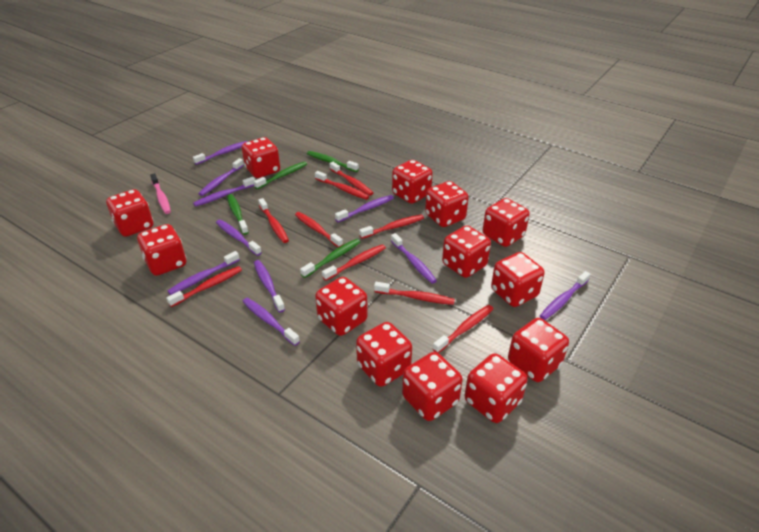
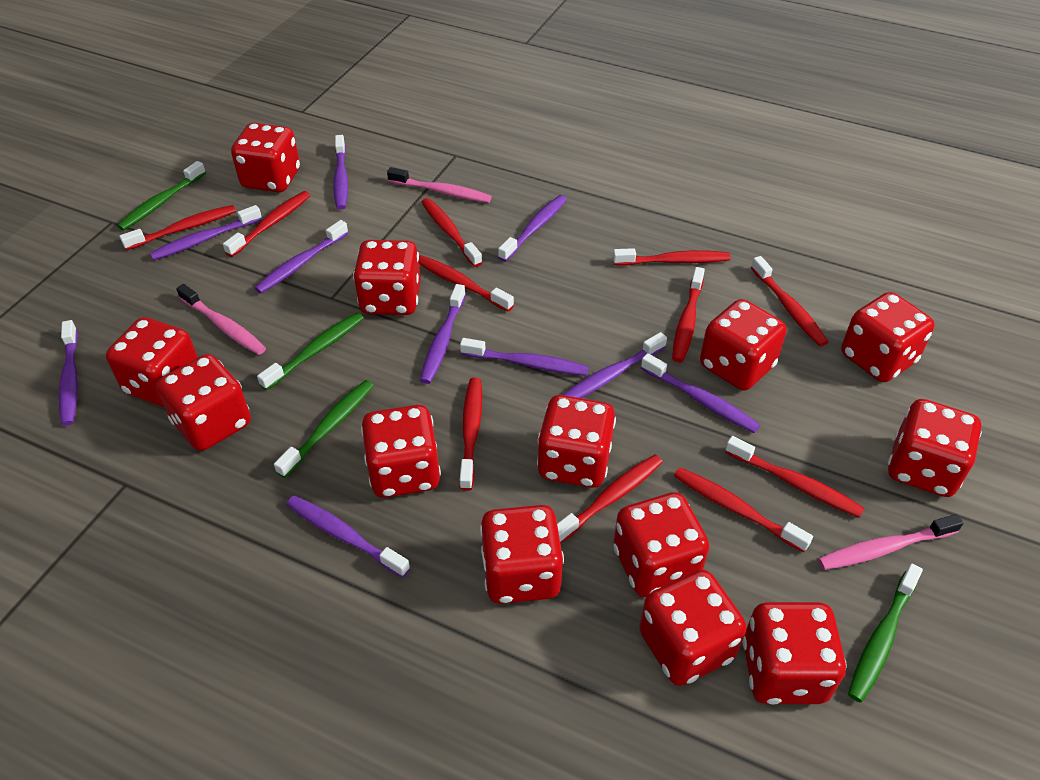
pink toothbrush: 1 -> 3
red toothbrush: 9 -> 11

